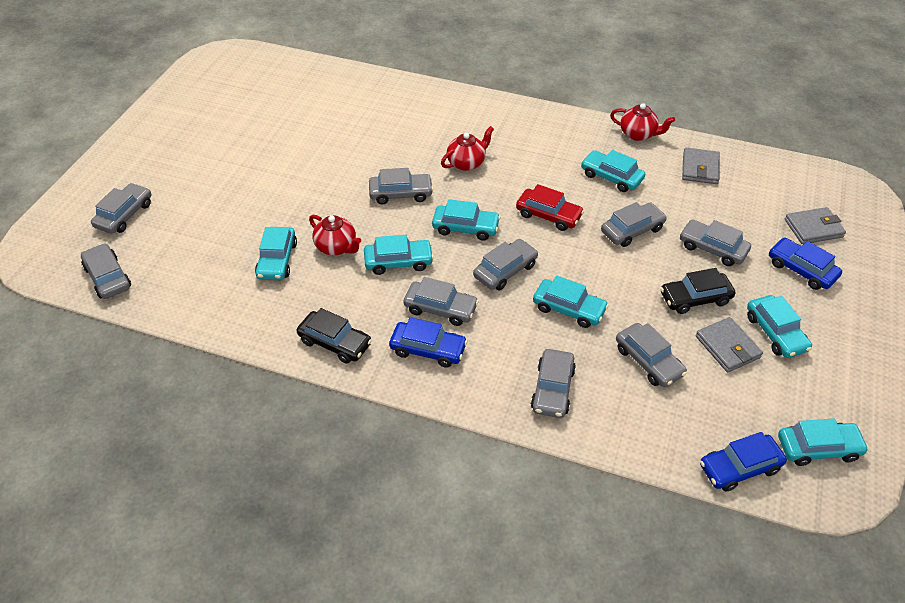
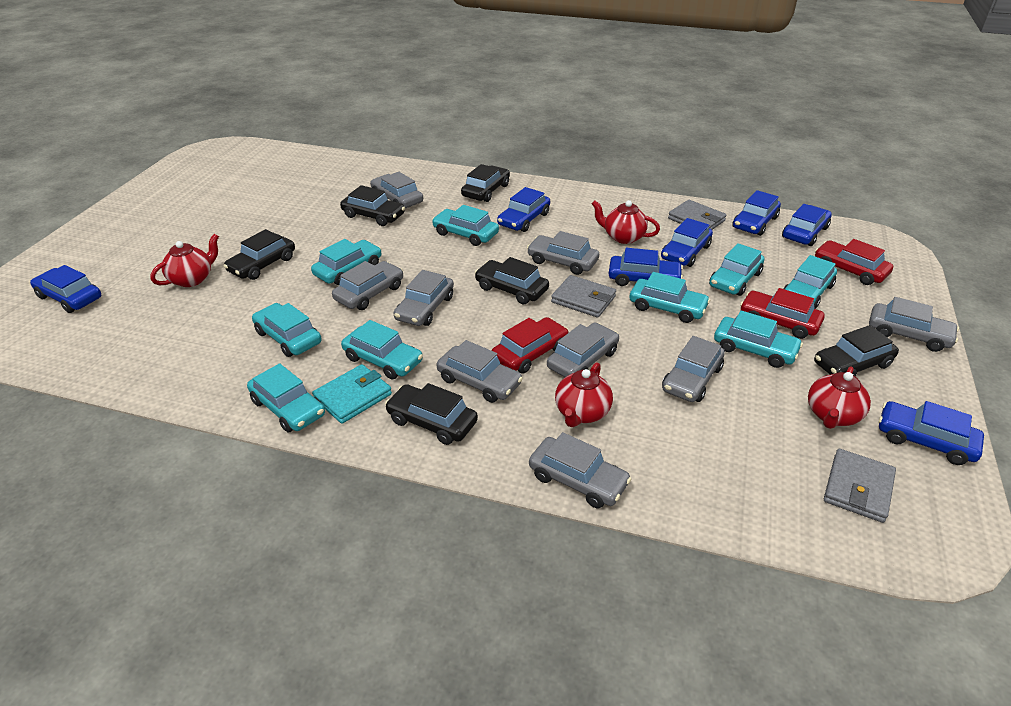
black car: 2 -> 6
blue car: 3 -> 7
red car: 1 -> 3
red teapot: 3 -> 4
turquoise car: 7 -> 9
turquoise wallet: 0 -> 1

